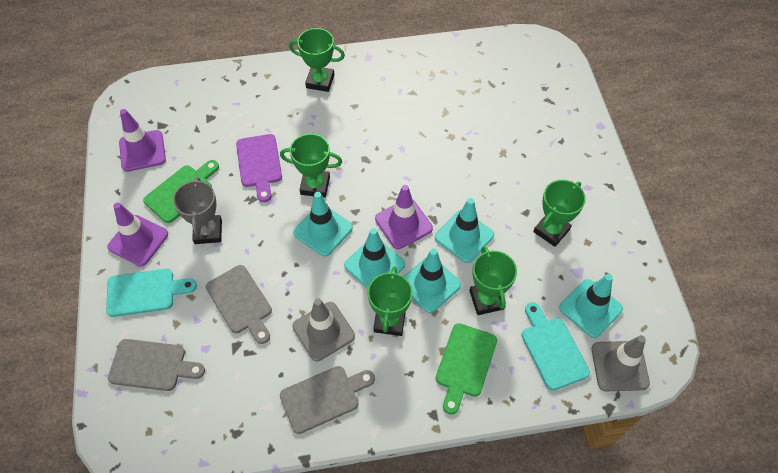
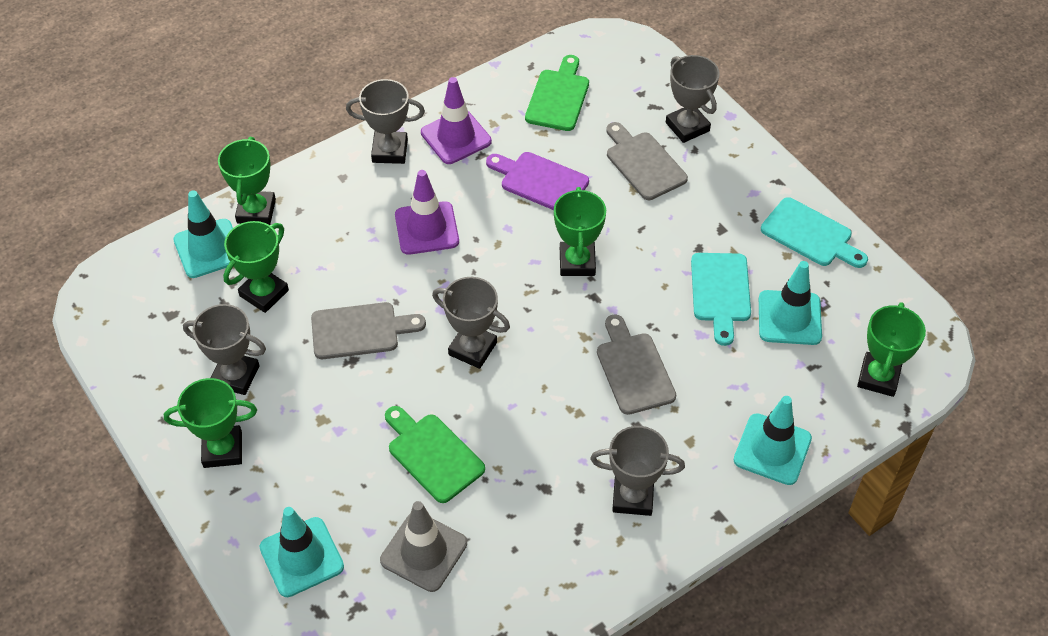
grey traffic cone: 2 -> 1
grey trophy: 1 -> 5
purple traffic cone: 3 -> 2
turquoise traffic cone: 5 -> 4

